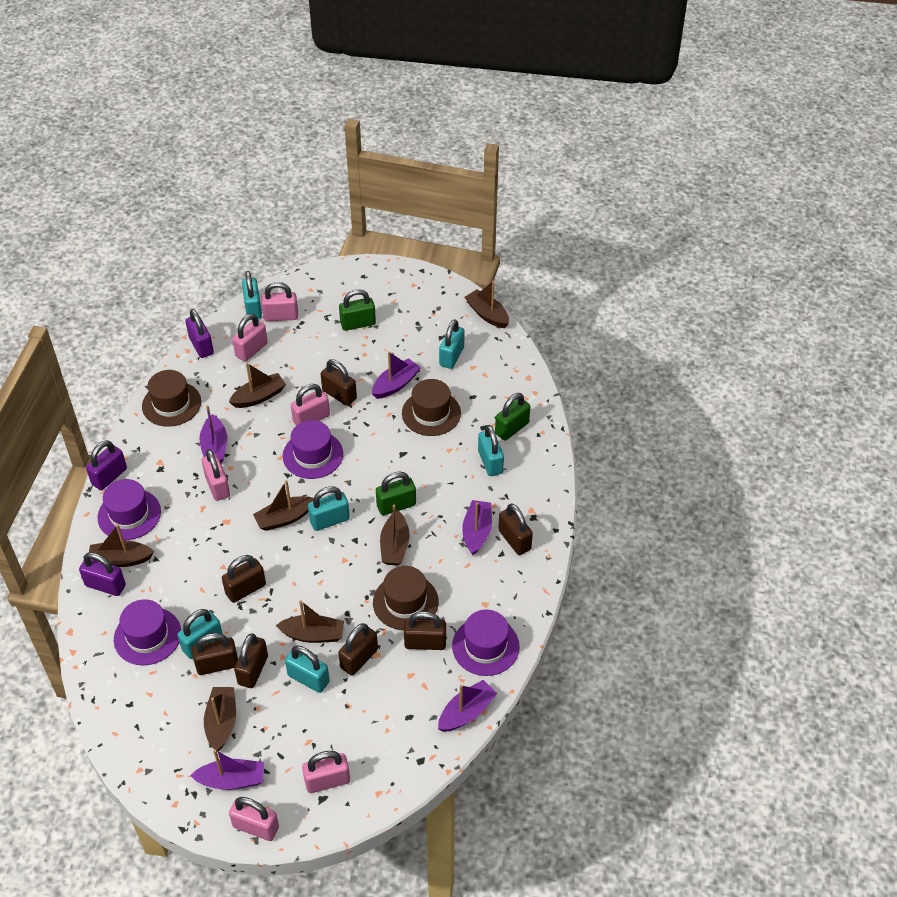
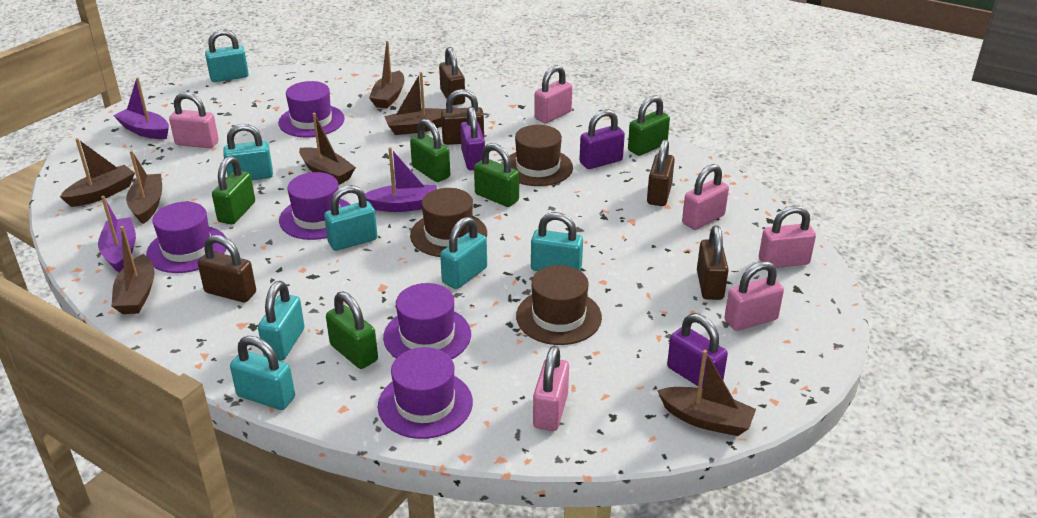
brown padlock: 7 -> 5
green padlock: 3 -> 5
purple boat: 5 -> 3
purple hat: 4 -> 5
turquoise padlock: 6 -> 7

